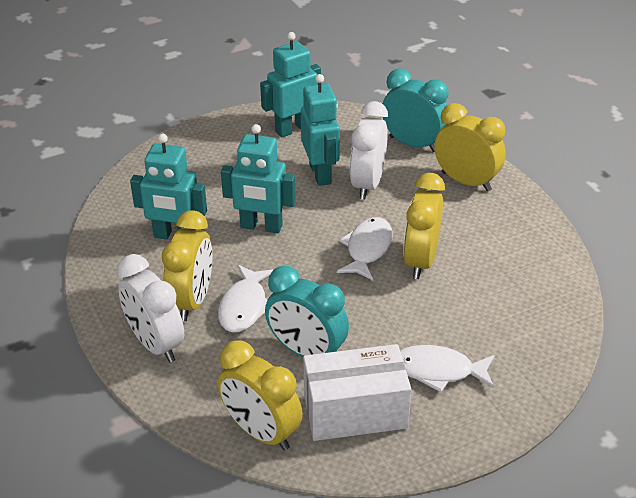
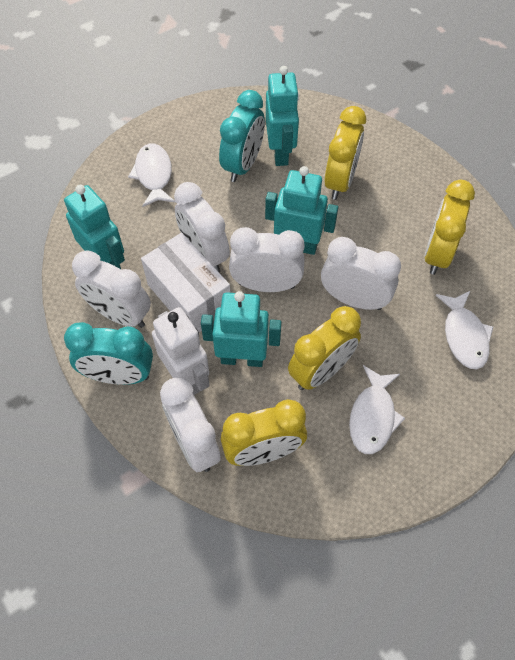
white clock: 2 -> 5
white robot: 0 -> 1

